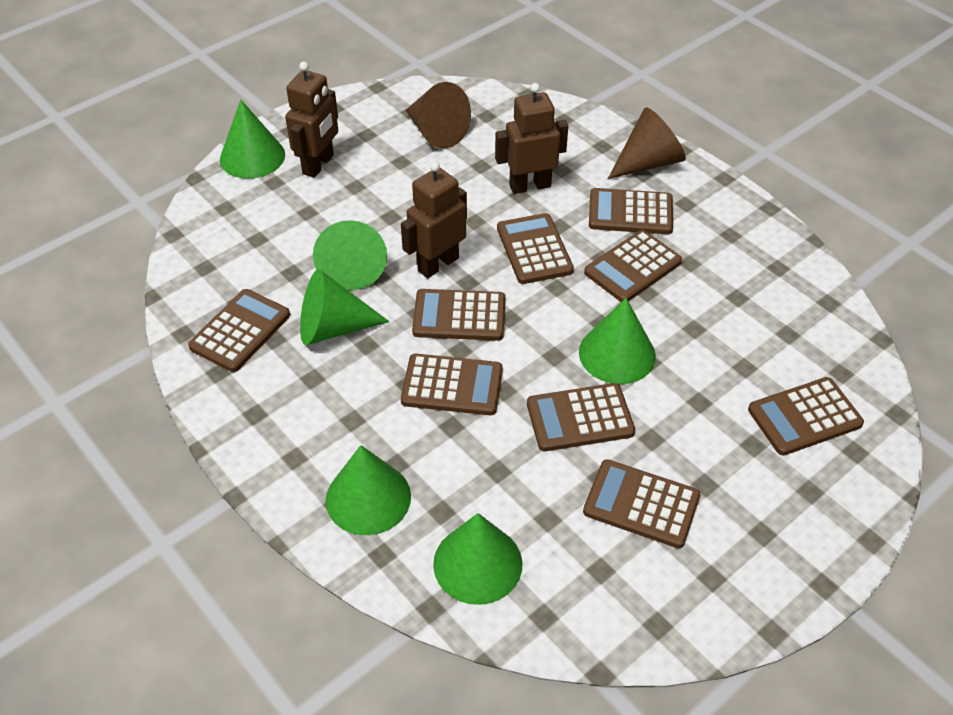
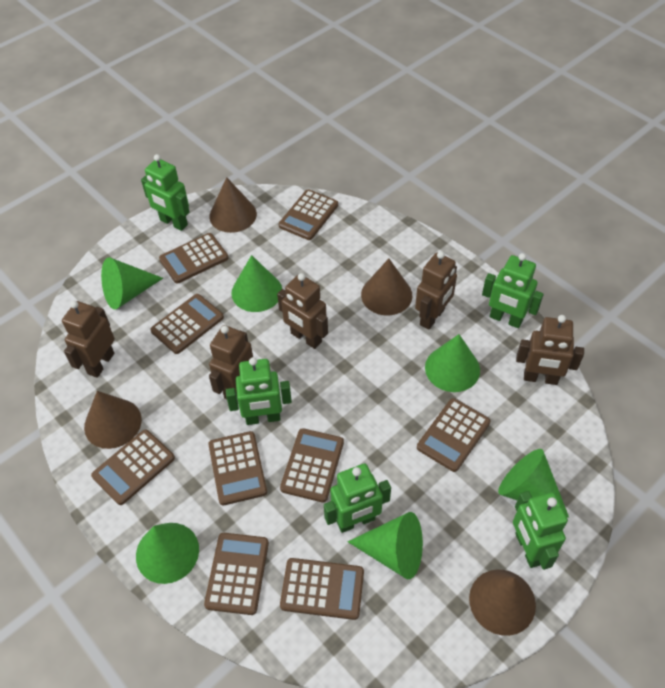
brown cone: 2 -> 4
brown robot: 3 -> 5
green robot: 0 -> 5

